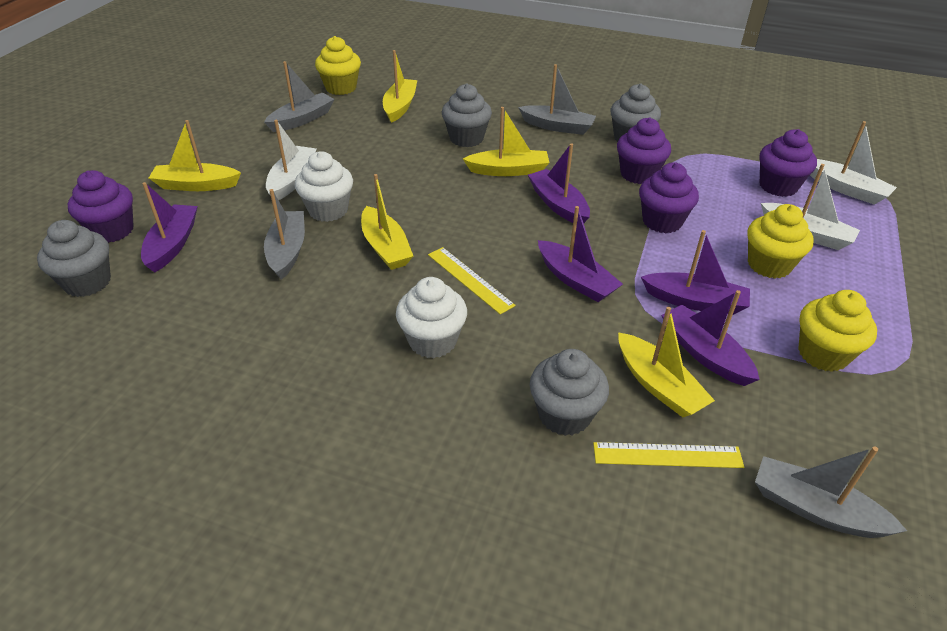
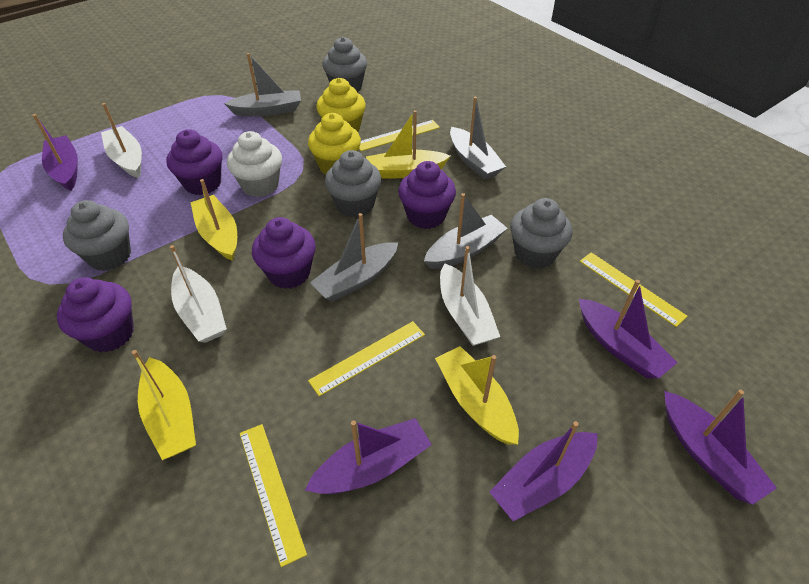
white cupcake: 2 -> 1
yellow boat: 5 -> 4
yellow cupcake: 3 -> 2
yellow ruler: 2 -> 4

